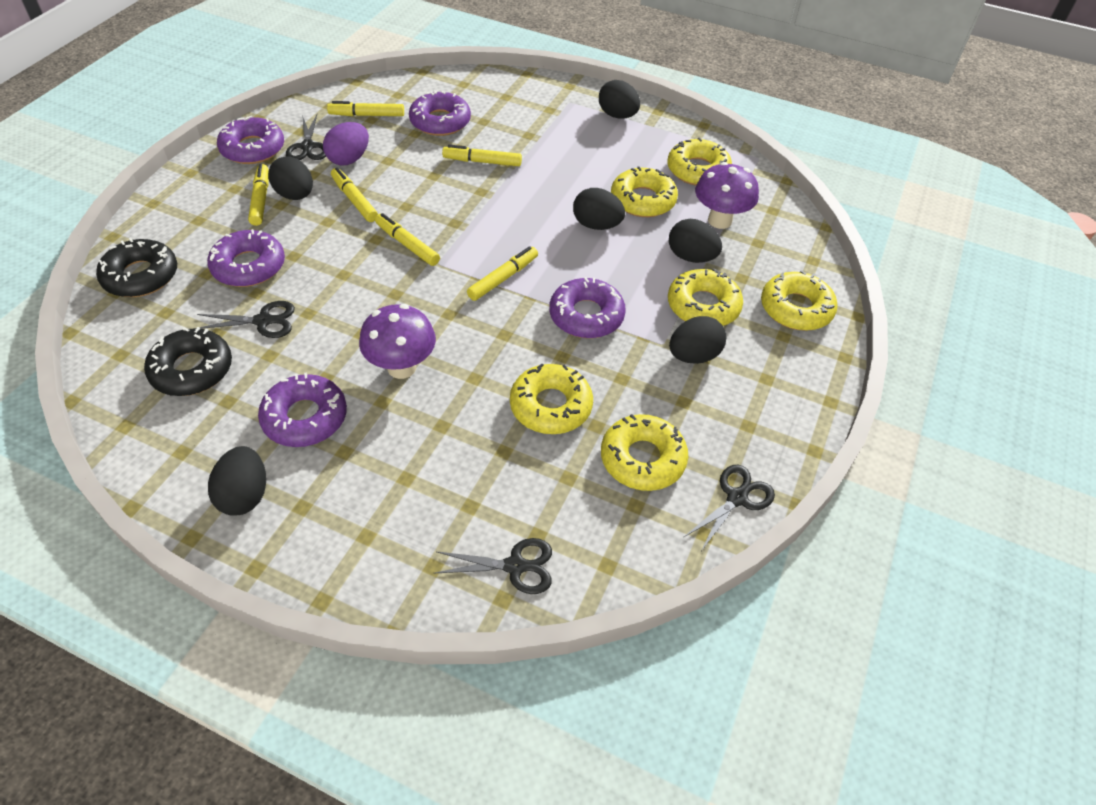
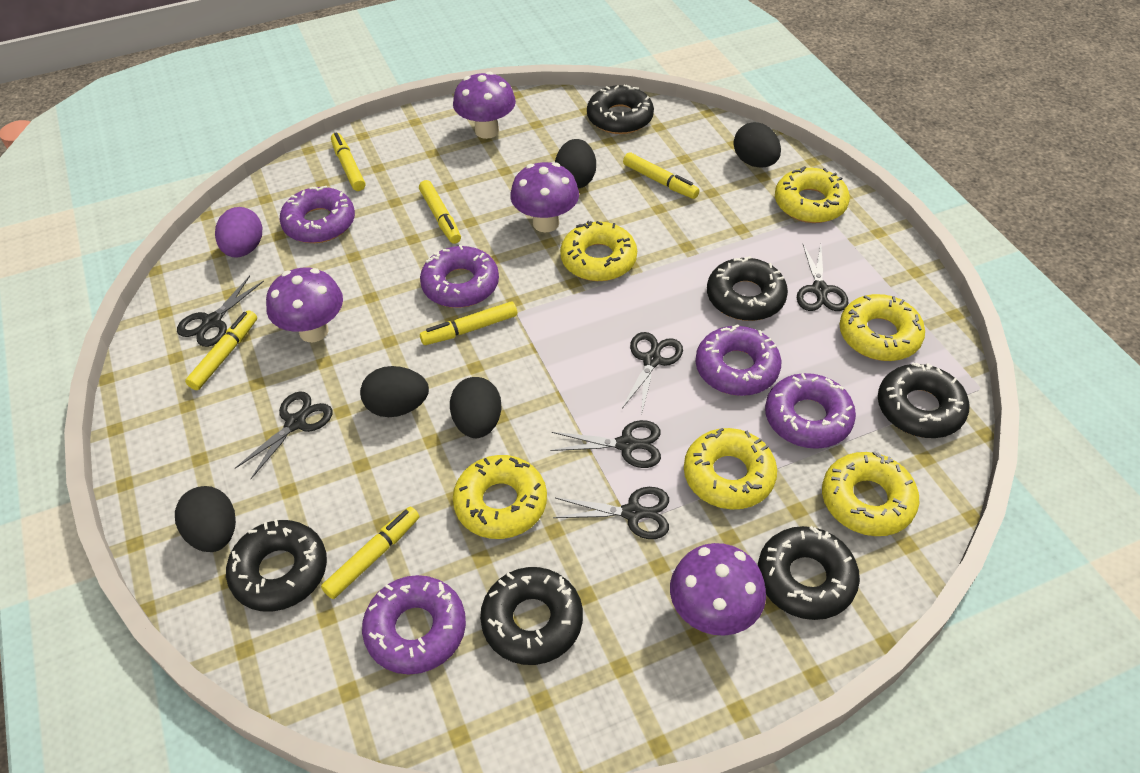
black donut: 2 -> 6
black egg: 6 -> 5
black scissors: 4 -> 6
purple mushroom: 2 -> 4

